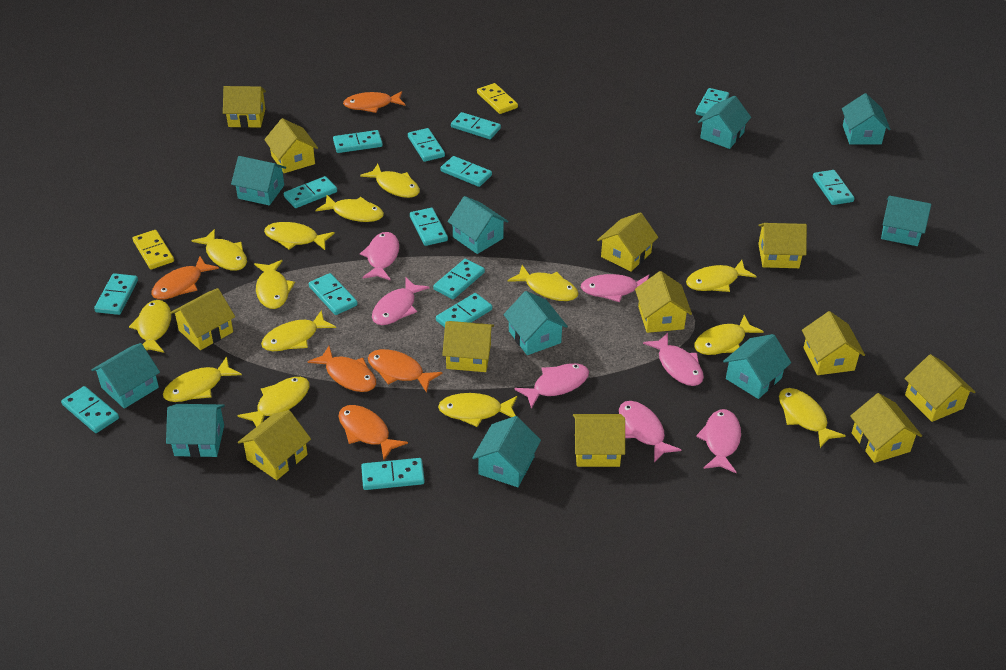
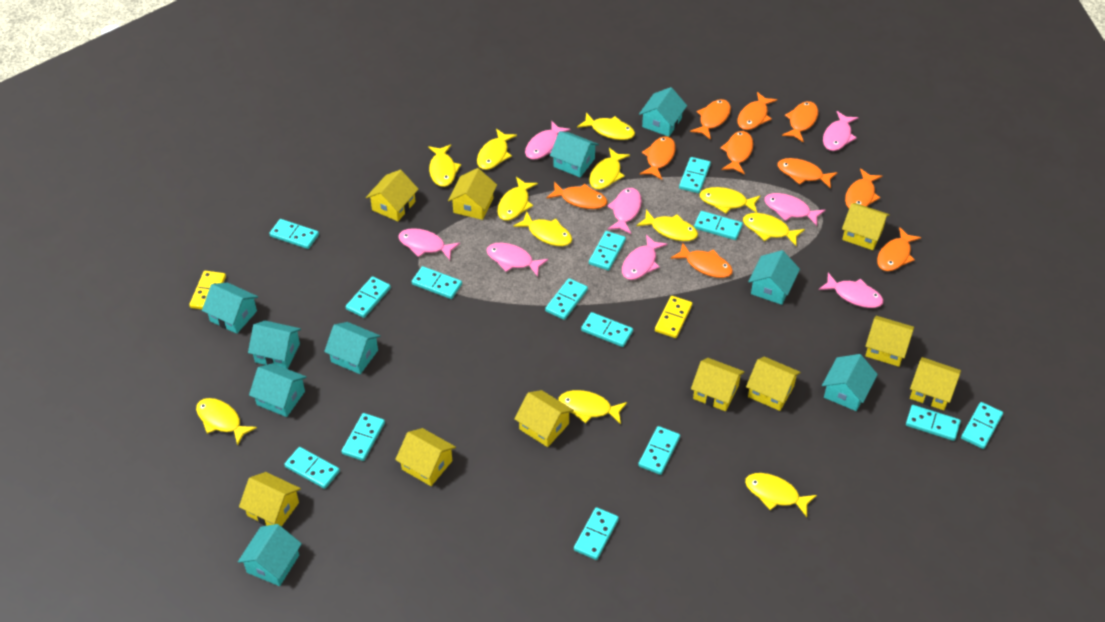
orange fish: 5 -> 10
pink fish: 7 -> 8
turquoise house: 10 -> 9
yellow fish: 14 -> 12
yellow house: 12 -> 10

